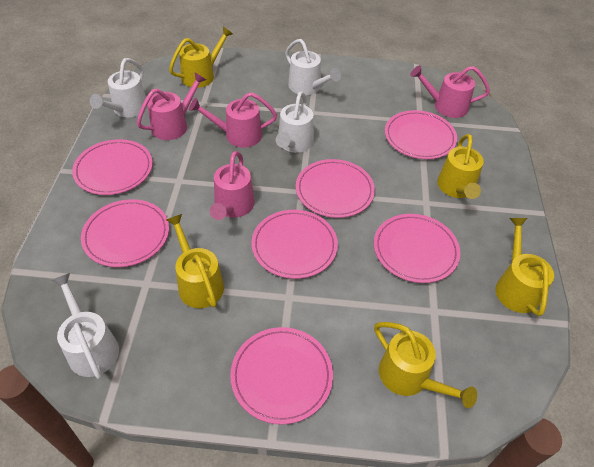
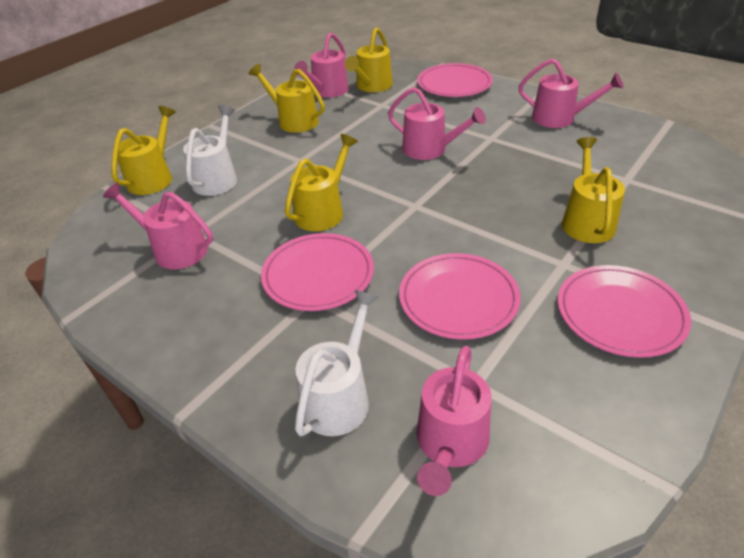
pink plate: 7 -> 4
pink watering can: 4 -> 5
white watering can: 4 -> 2

